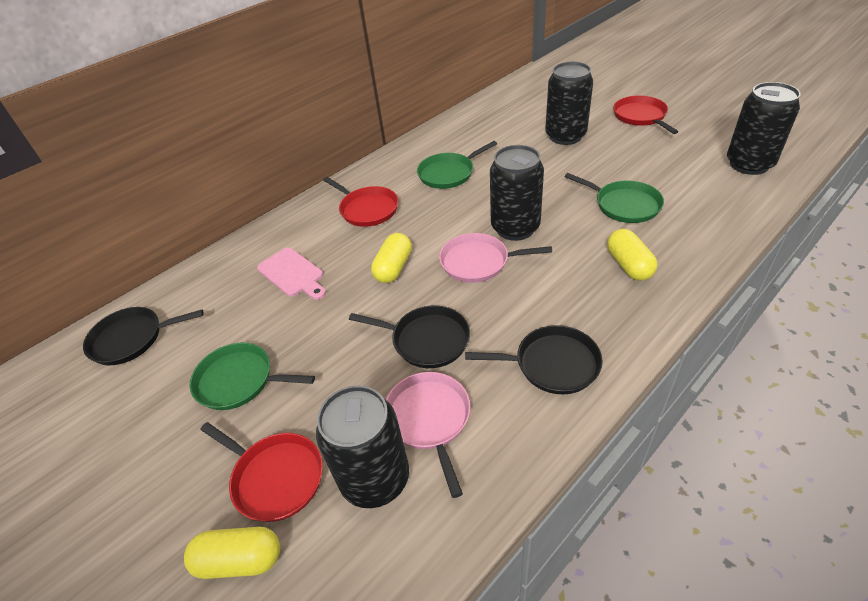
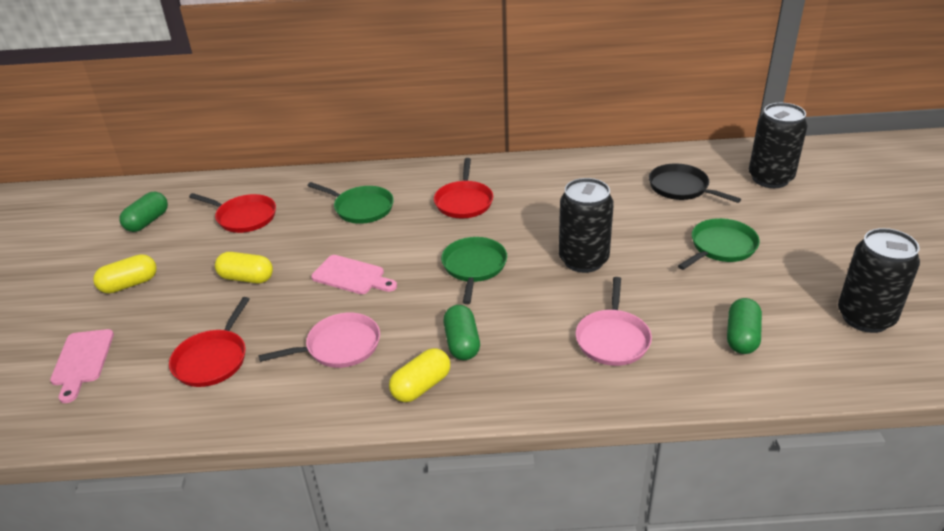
black can: 4 -> 3
black pan: 3 -> 1
green capsule: 0 -> 3
pink cutting board: 1 -> 2

